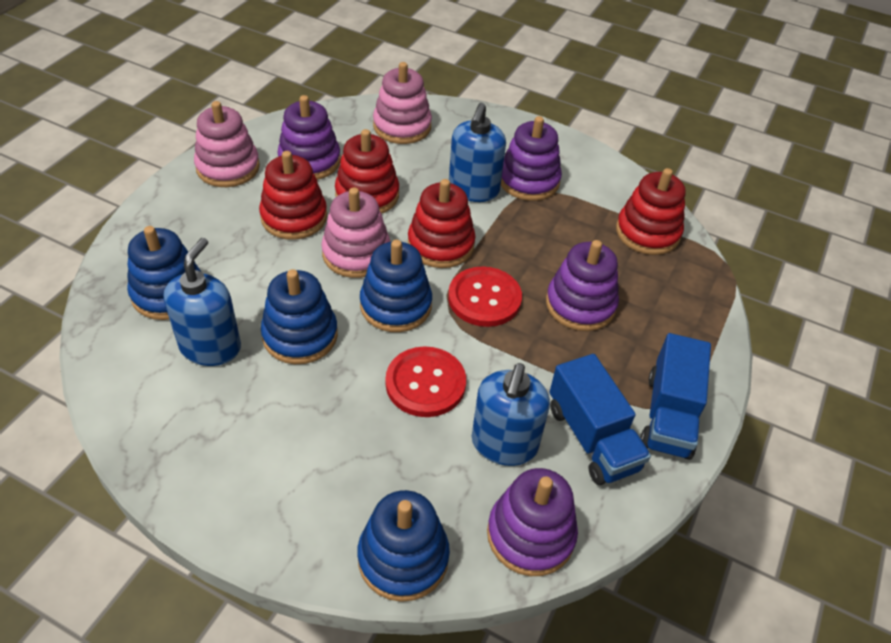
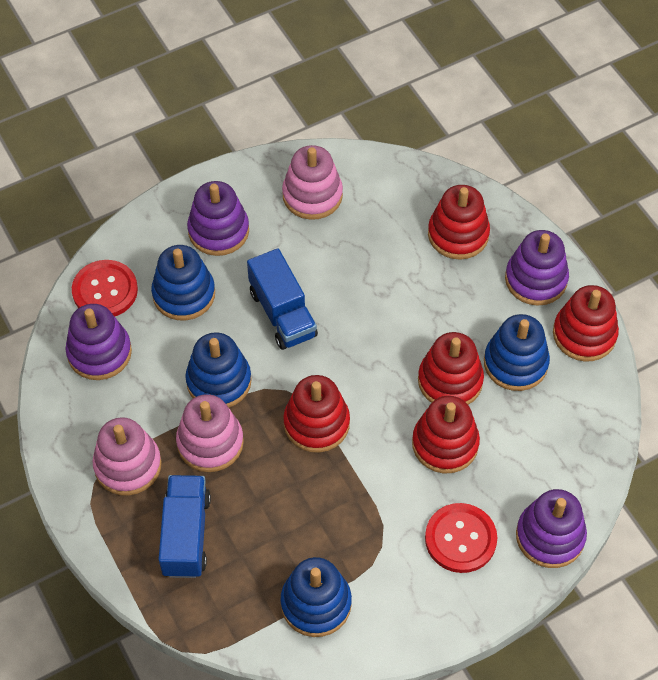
blue soap dispenser: 3 -> 0
red stacking toy: 4 -> 5

